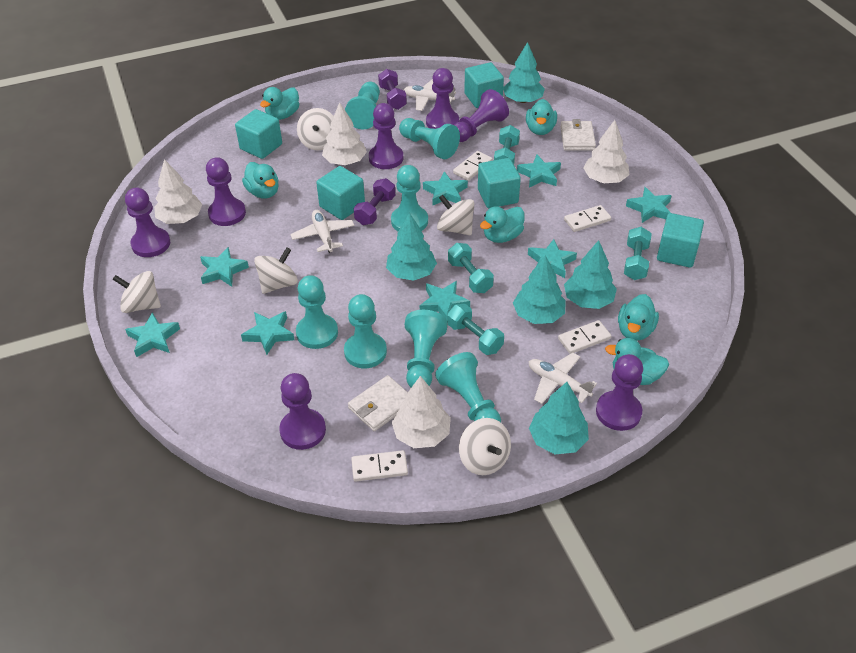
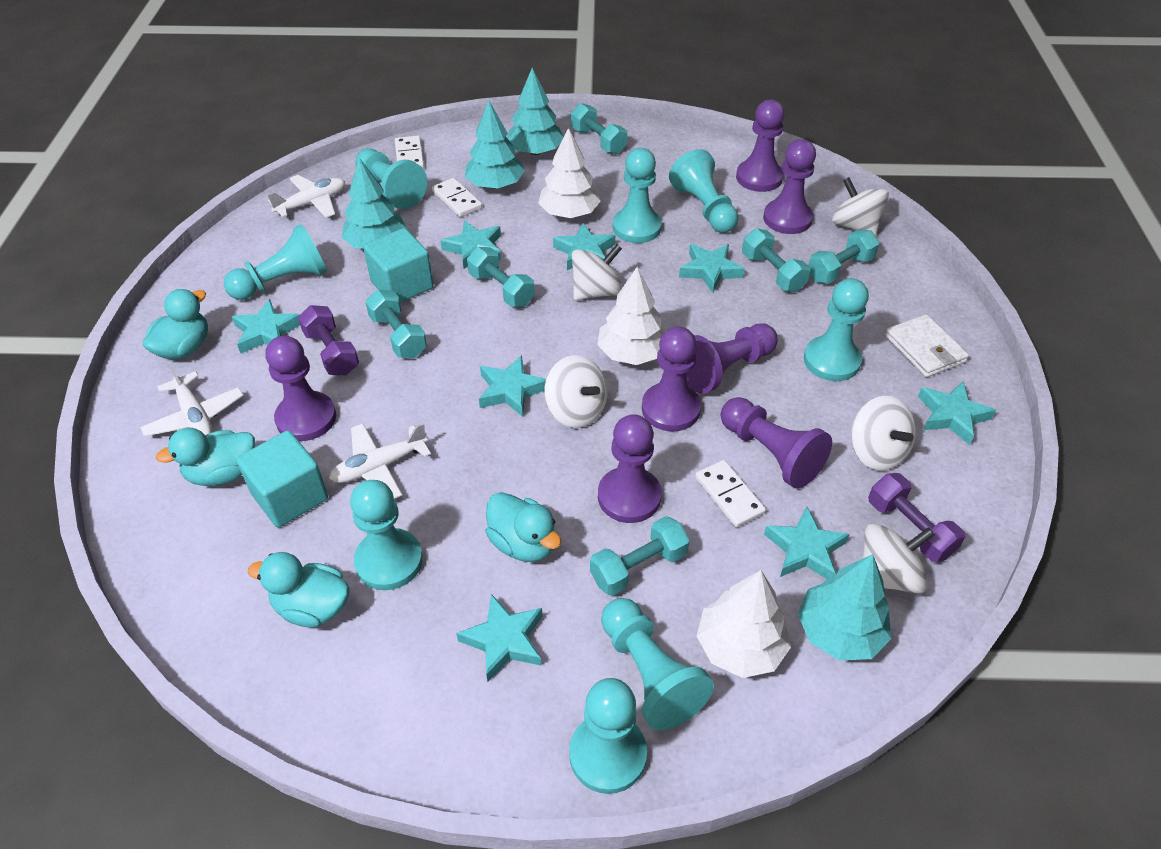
turquoise cube: 5 -> 2
turquoise duck: 6 -> 4
turquoise dumbbell: 4 -> 6
turquoise pawn: 7 -> 8
turquoise tree: 5 -> 4
white domino: 4 -> 3
white tree: 4 -> 3
white wallet: 2 -> 1

